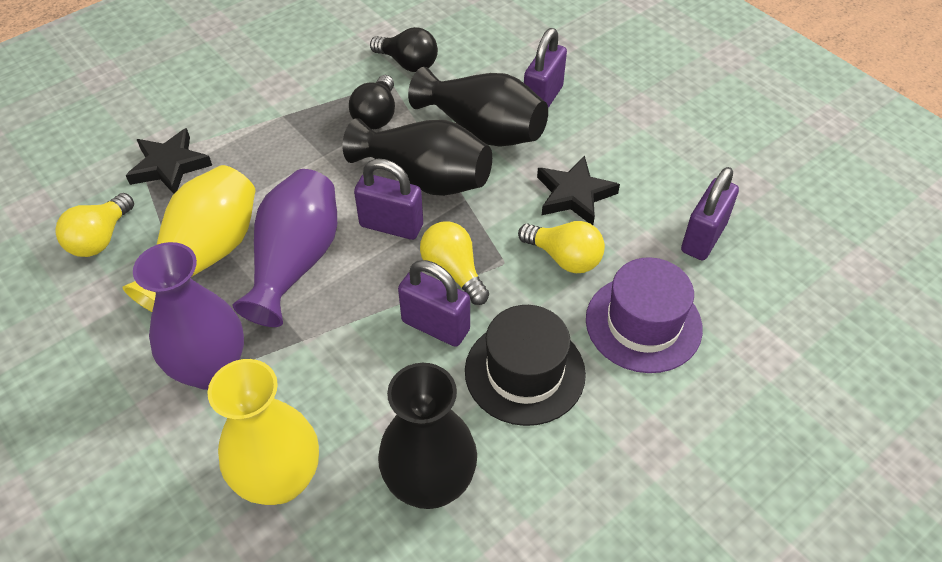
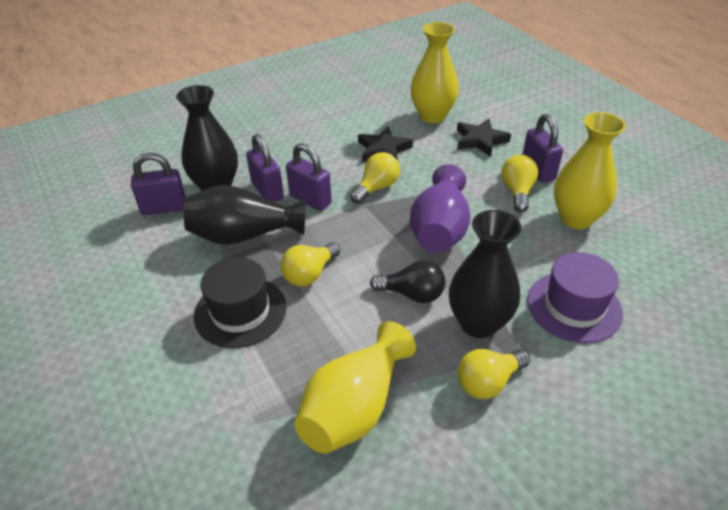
black light bulb: 2 -> 1
purple vase: 2 -> 1
yellow light bulb: 3 -> 4
yellow vase: 2 -> 3

